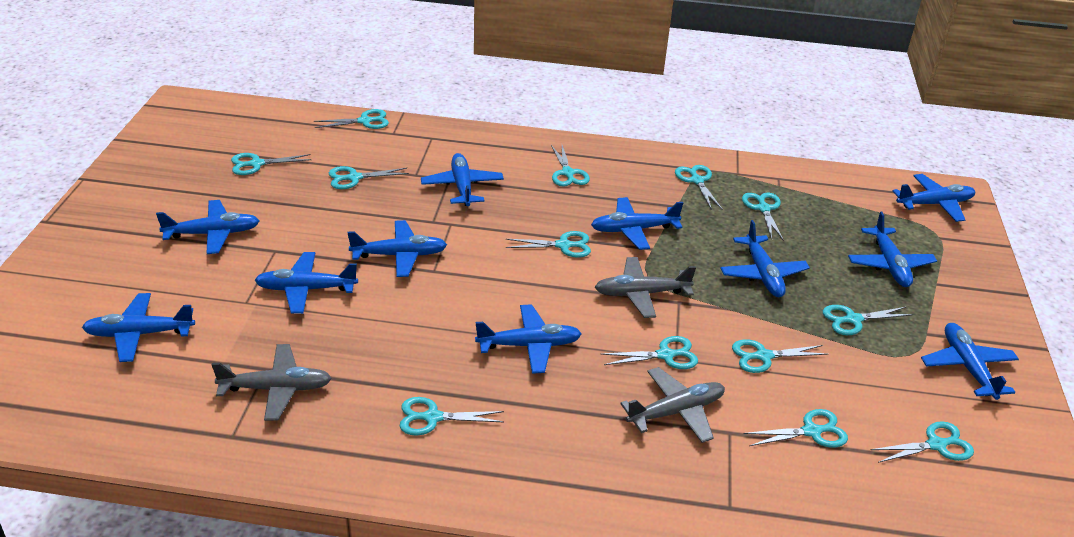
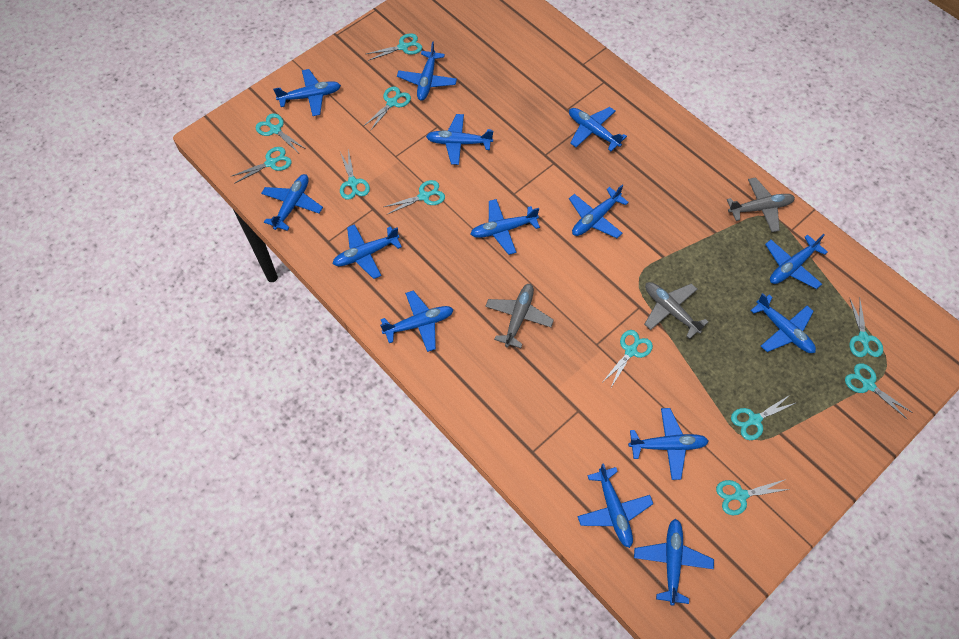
blue plane: 11 -> 14
turquoise scissors: 13 -> 11

